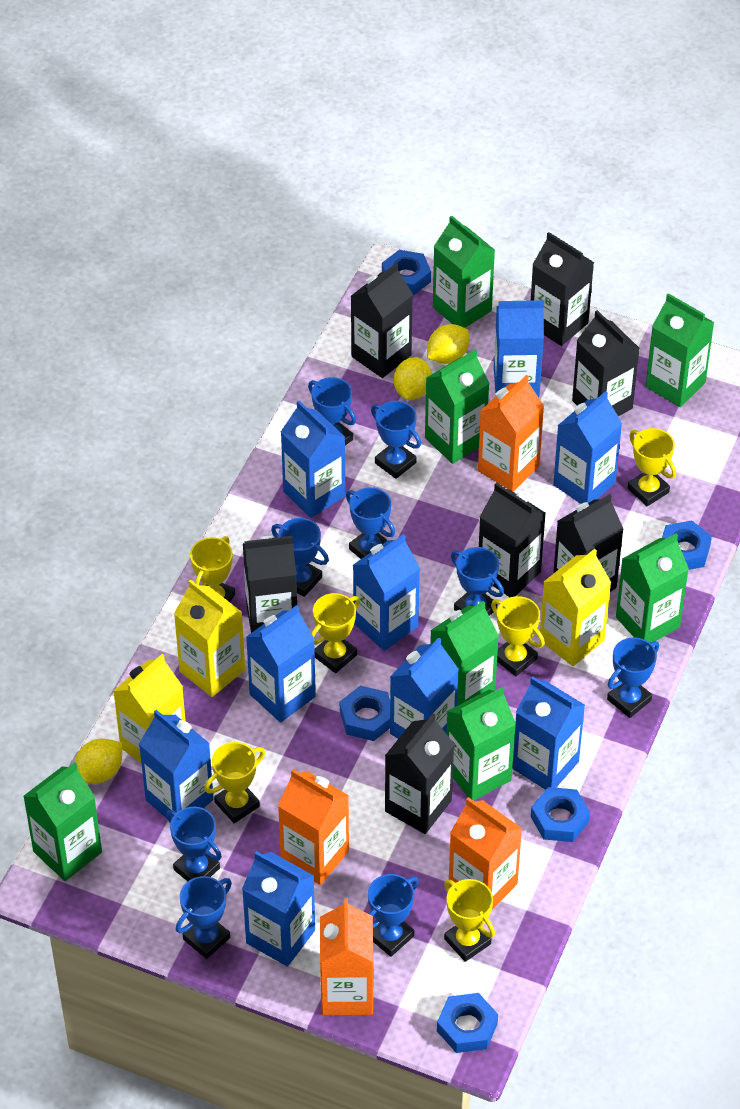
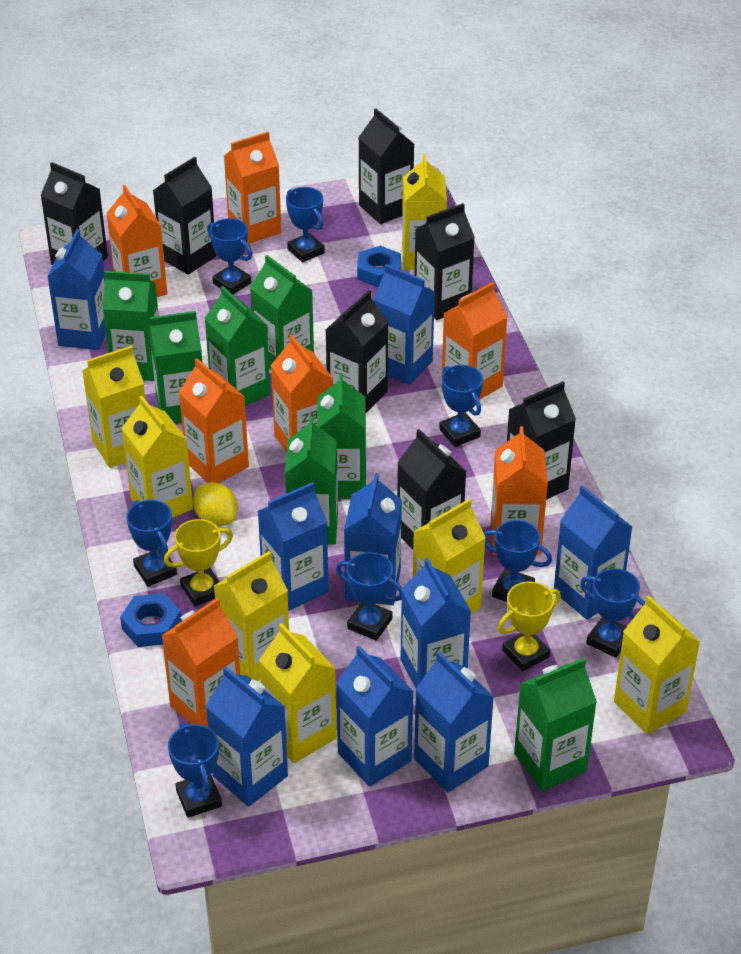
blue nut: 5 -> 2
blue trophy: 9 -> 8
orange carton: 4 -> 7
yellow carton: 3 -> 7
yellow lemon: 3 -> 1
yellow trophy: 6 -> 2

